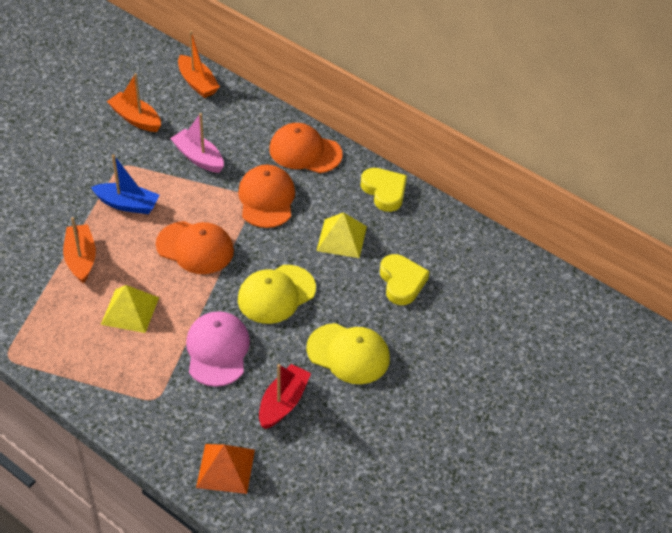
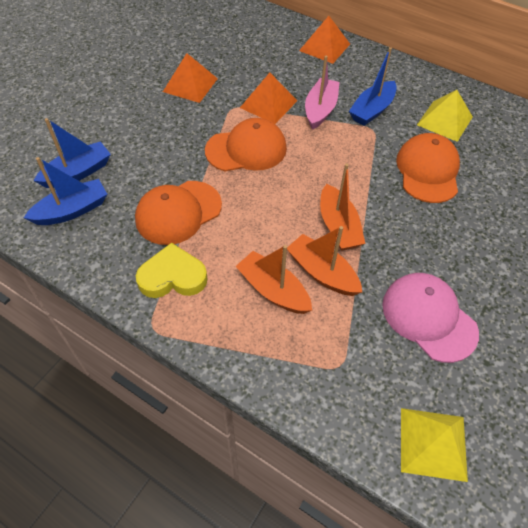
blue boat: 1 -> 3
orange pyramid: 1 -> 3
red boat: 1 -> 0
yellow cap: 2 -> 0
yellow heart: 2 -> 1

